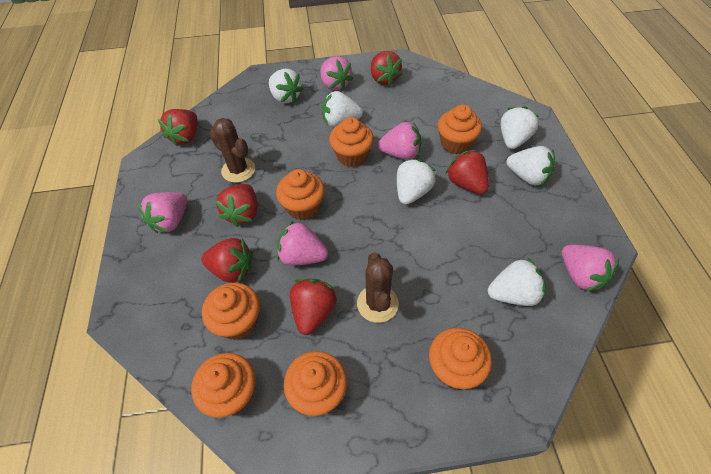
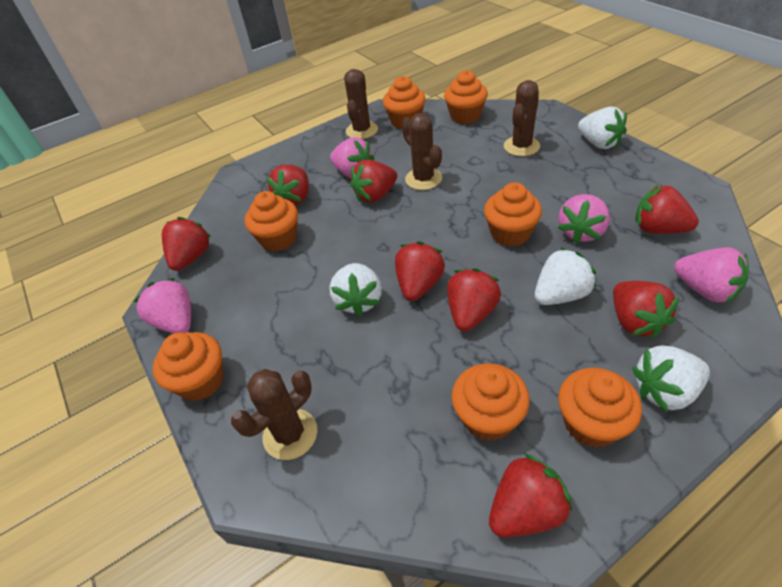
brown cactus: 2 -> 4
pink strawberry: 5 -> 4
red strawberry: 6 -> 8
white strawberry: 6 -> 4

